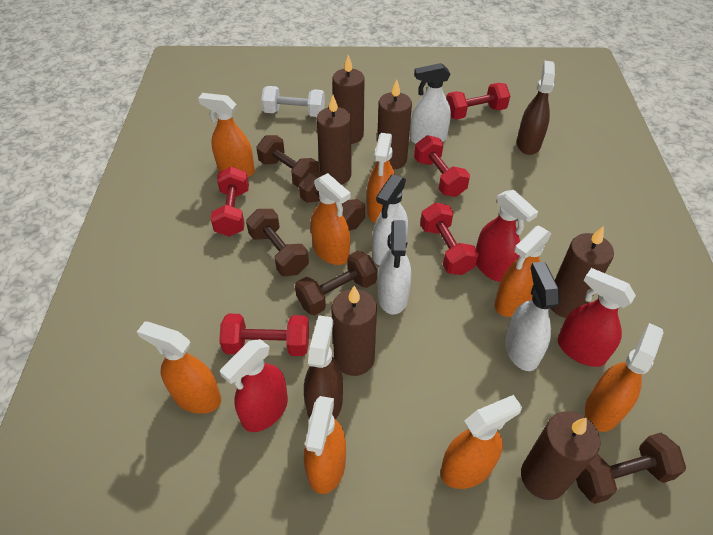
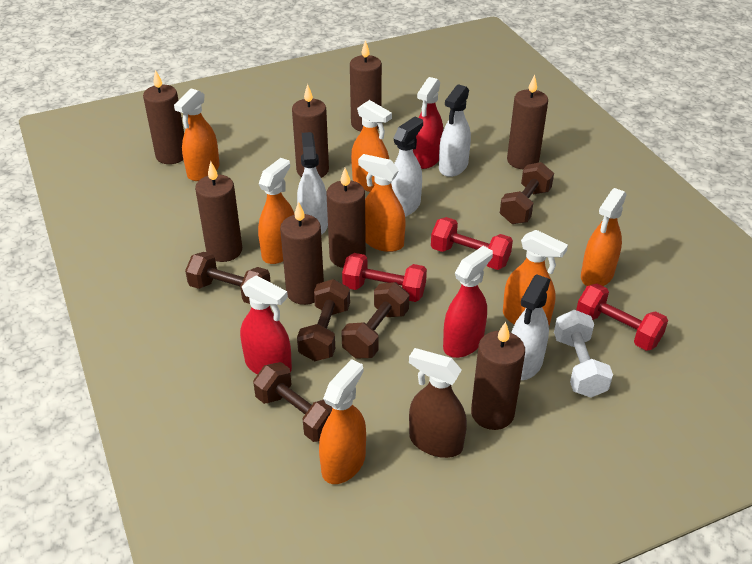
brown candle: 6 -> 8
brown spray bottle: 2 -> 1
orange spray bottle: 8 -> 7
red dumbbell: 5 -> 3

